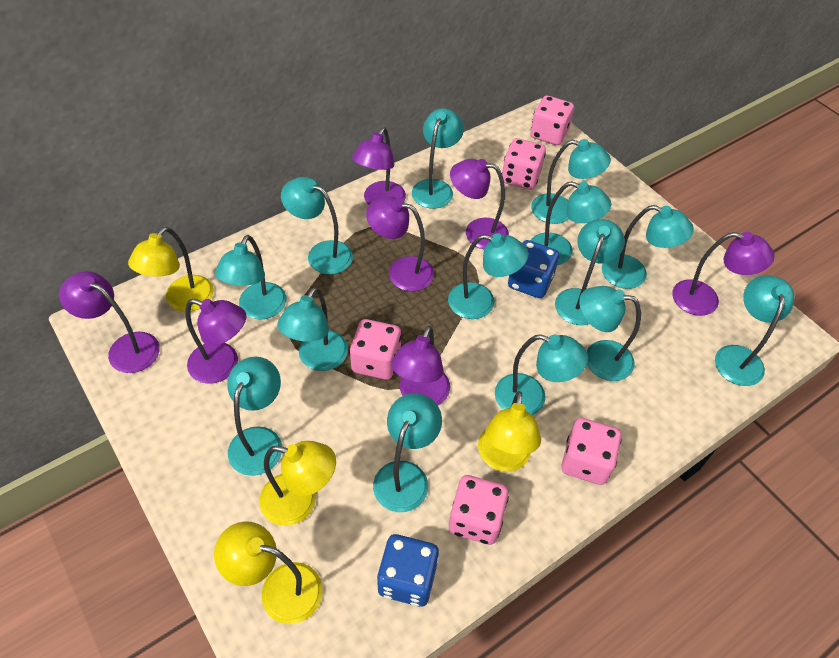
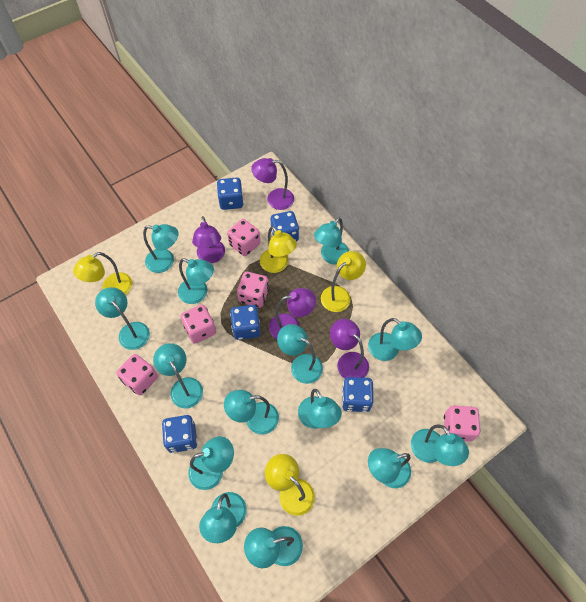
blue dice: 2 -> 5
purple lamp: 7 -> 4

